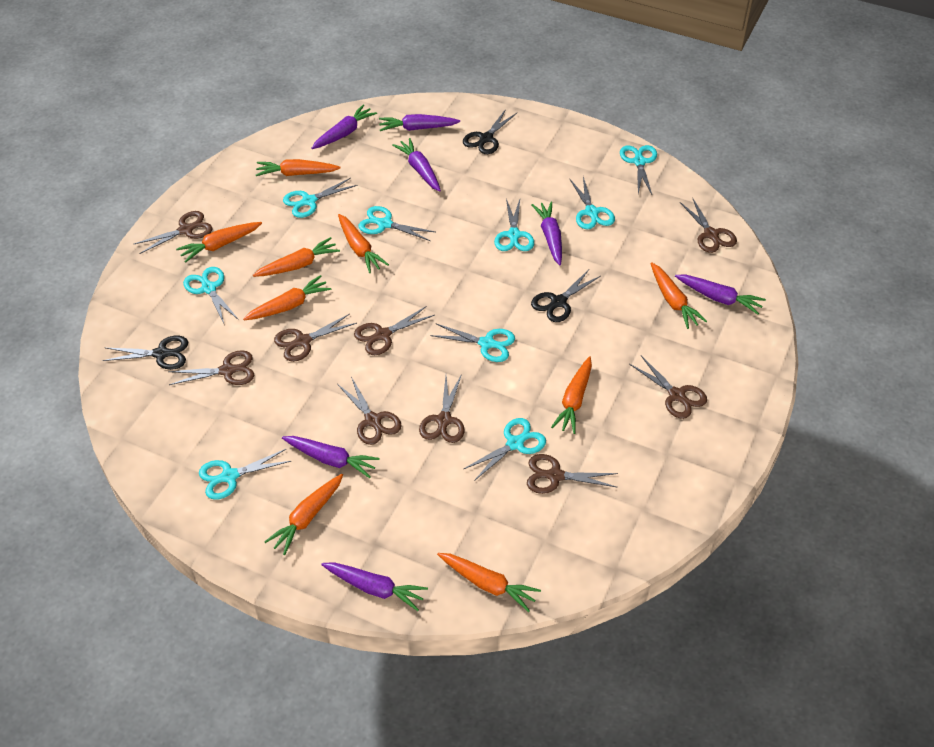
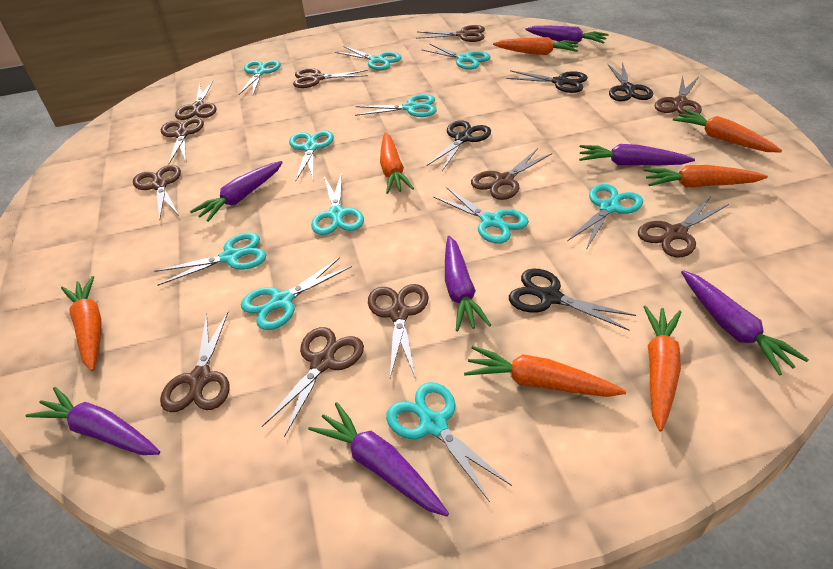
black scissors: 3 -> 4
brown scissors: 9 -> 11
orange carrot: 9 -> 7
turquoise scissors: 9 -> 11

